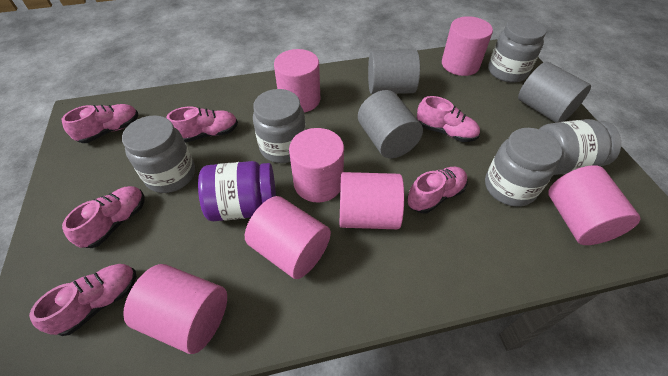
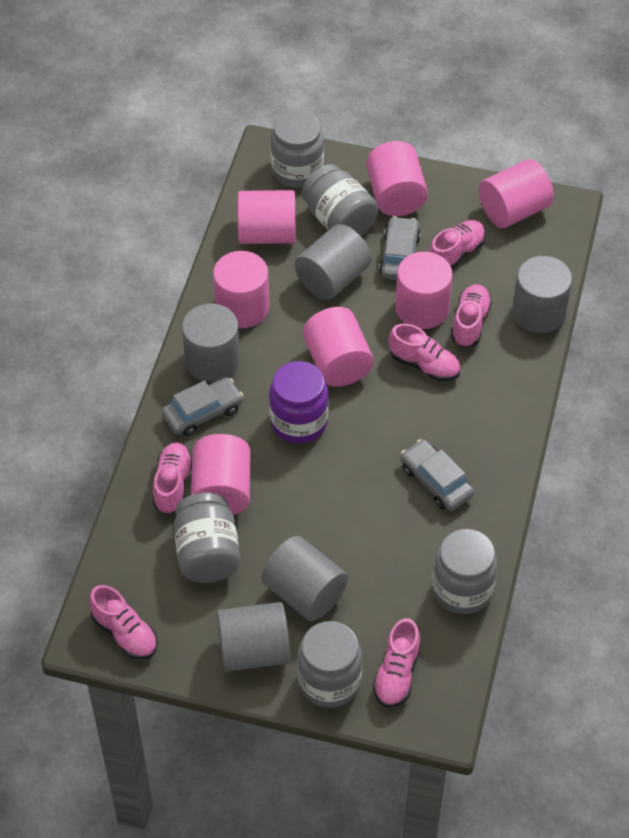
grey car: 0 -> 3
grey cylinder: 3 -> 5

